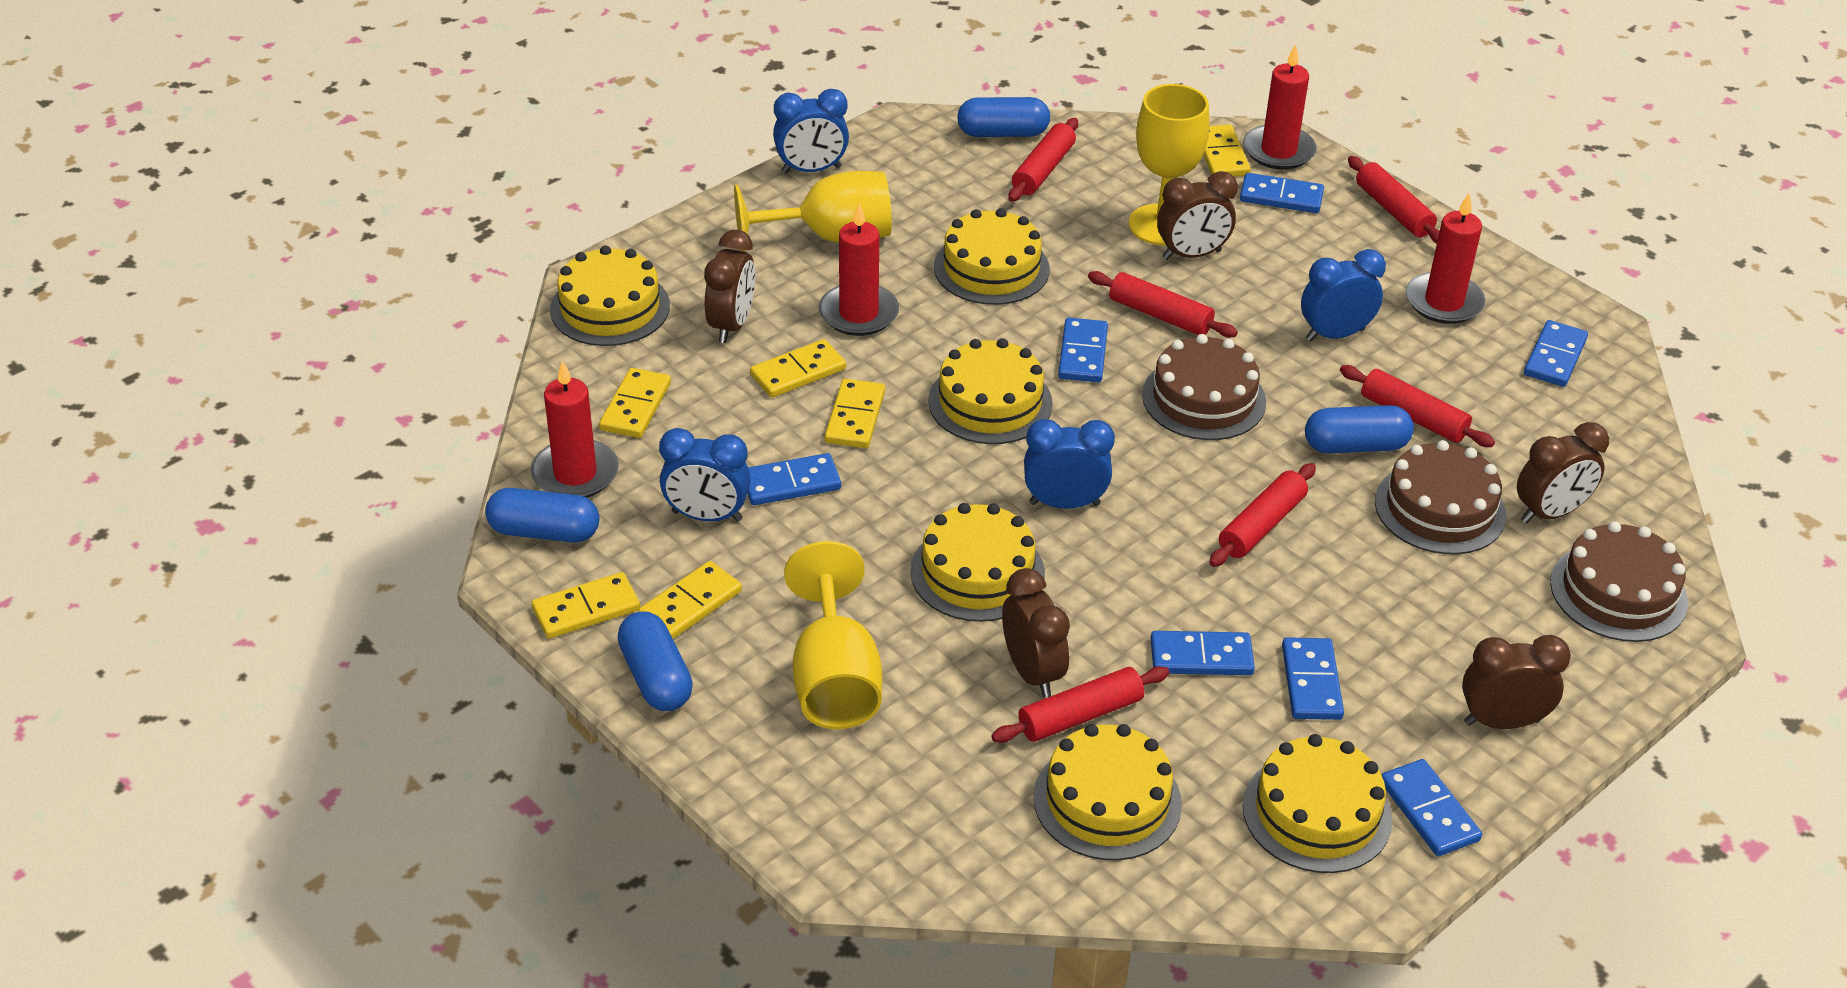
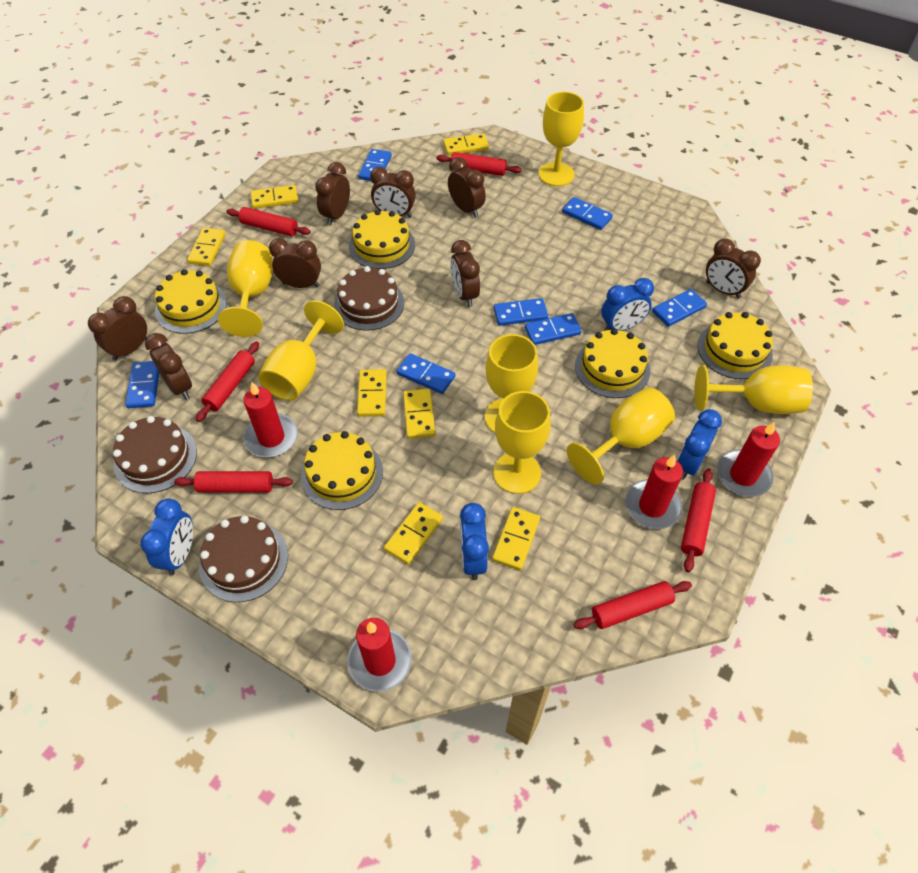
blue capsule: 4 -> 0
brown clock: 5 -> 8
yellow cake: 6 -> 5
yellow domino: 6 -> 7
yellow goblet: 3 -> 7

